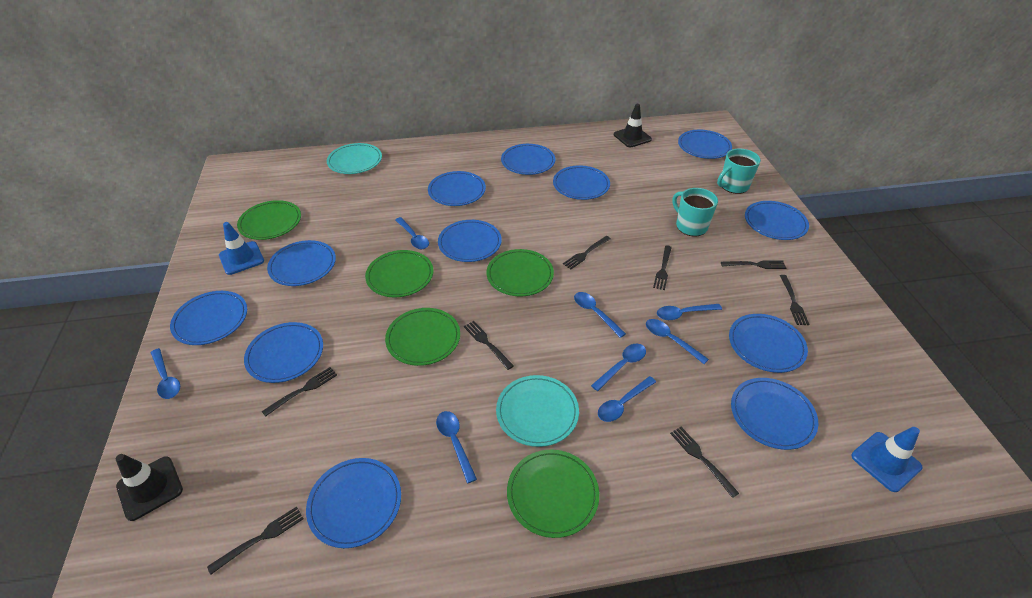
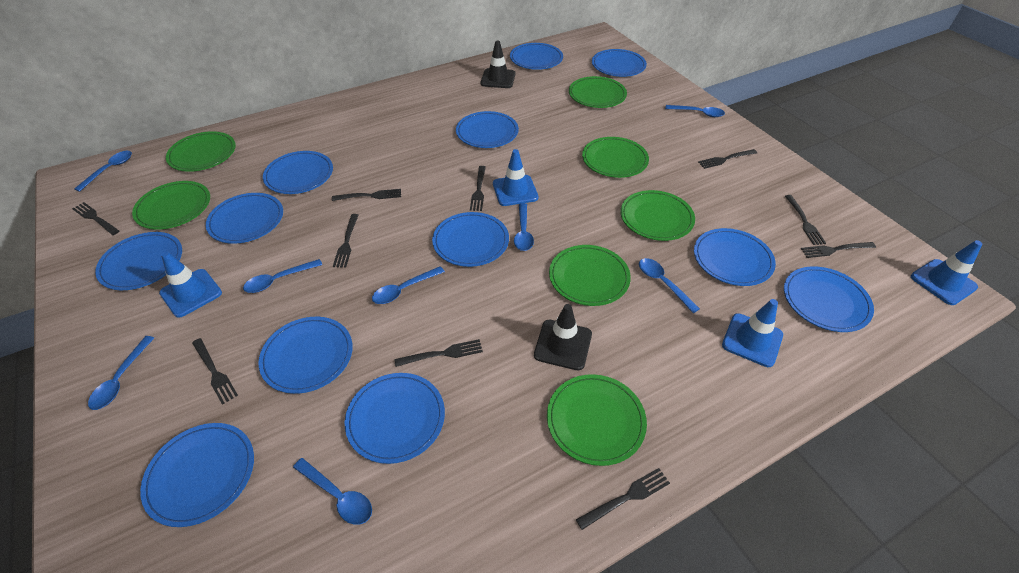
black fork: 8 -> 10
blue traffic cone: 2 -> 4
green plate: 5 -> 7
turquoise mug: 2 -> 0
turquoise plate: 2 -> 0

